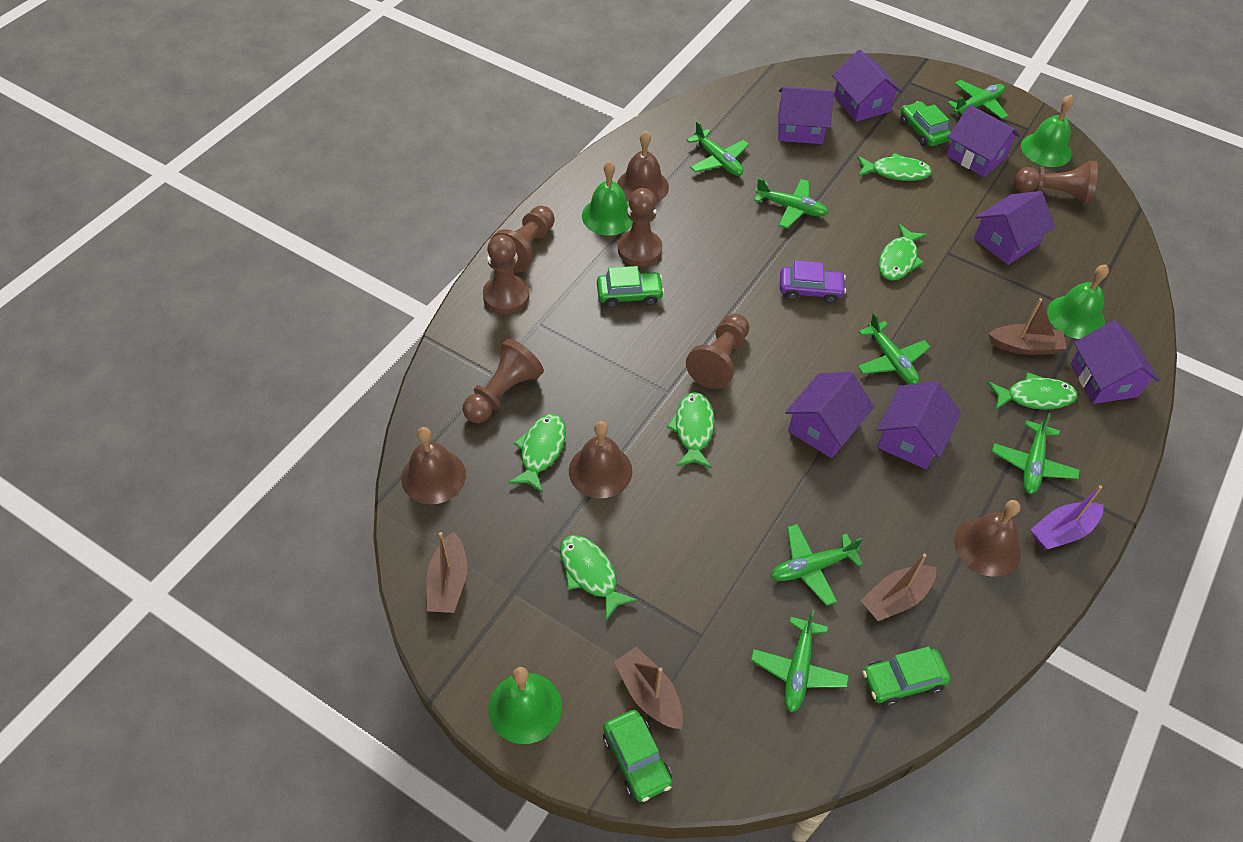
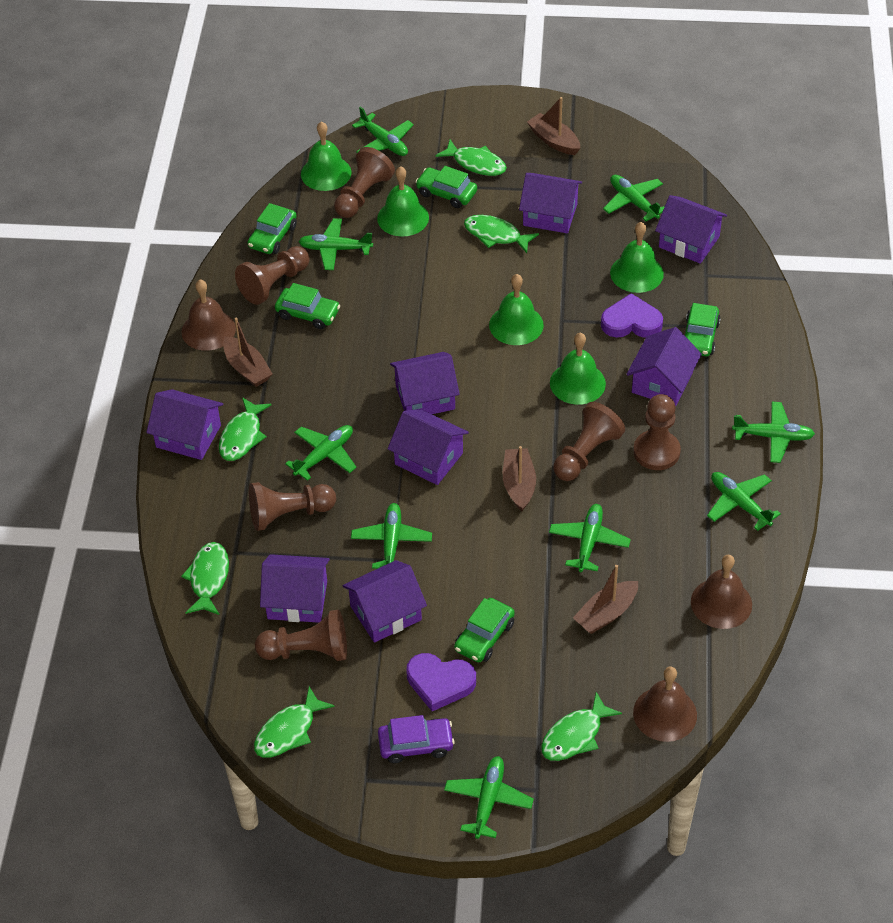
brown bell: 4 -> 3
green bell: 4 -> 5
green car: 4 -> 5
green plane: 7 -> 9
purple boat: 1 -> 0
purple heart: 0 -> 2
purple house: 7 -> 8

